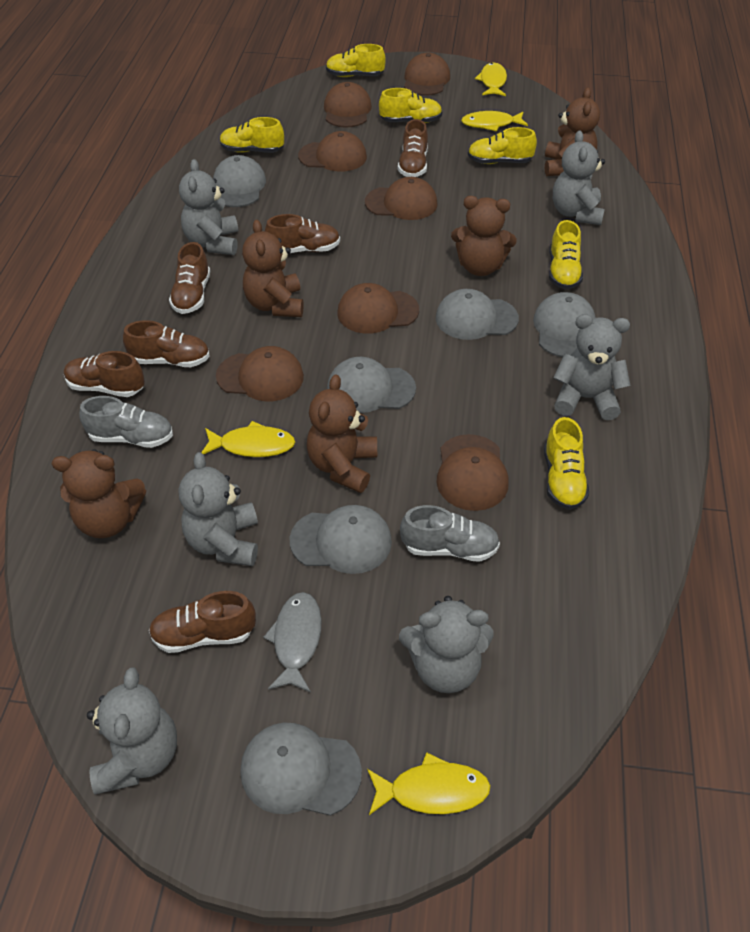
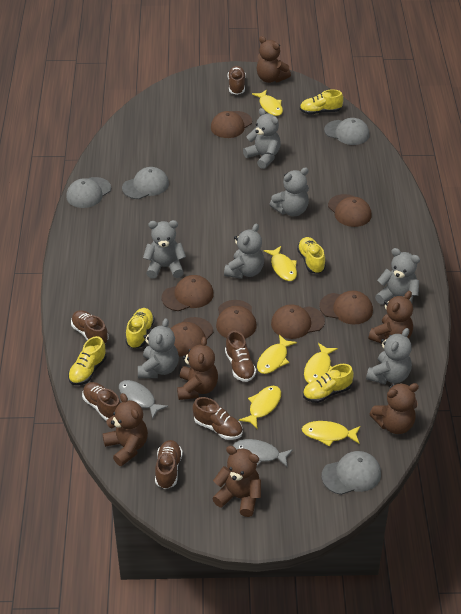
brown teddy bear: 5 -> 6
grey cap: 6 -> 4
grey fish: 1 -> 2
grey shoe: 2 -> 0
grey teddy bear: 6 -> 7
yellow fish: 4 -> 6
yellow shoe: 6 -> 5

